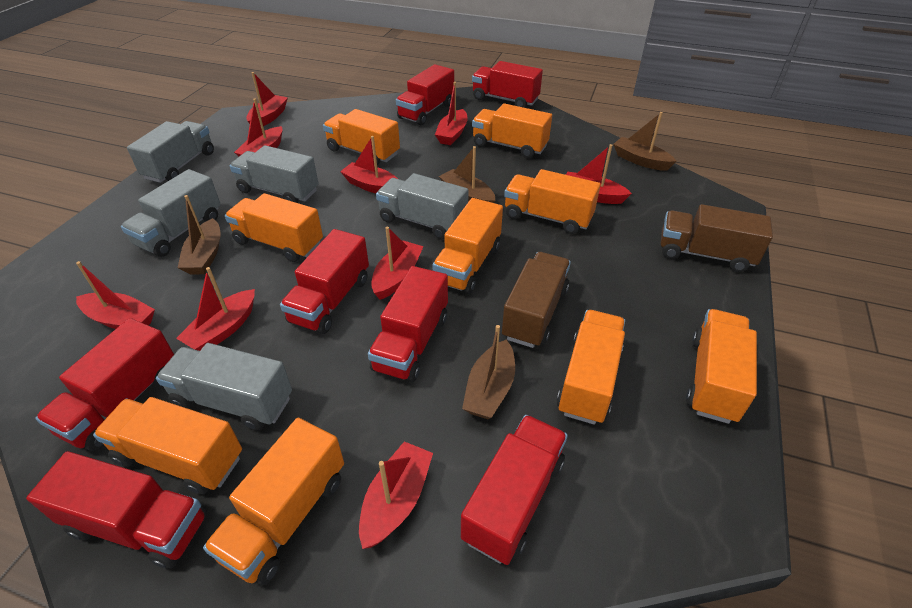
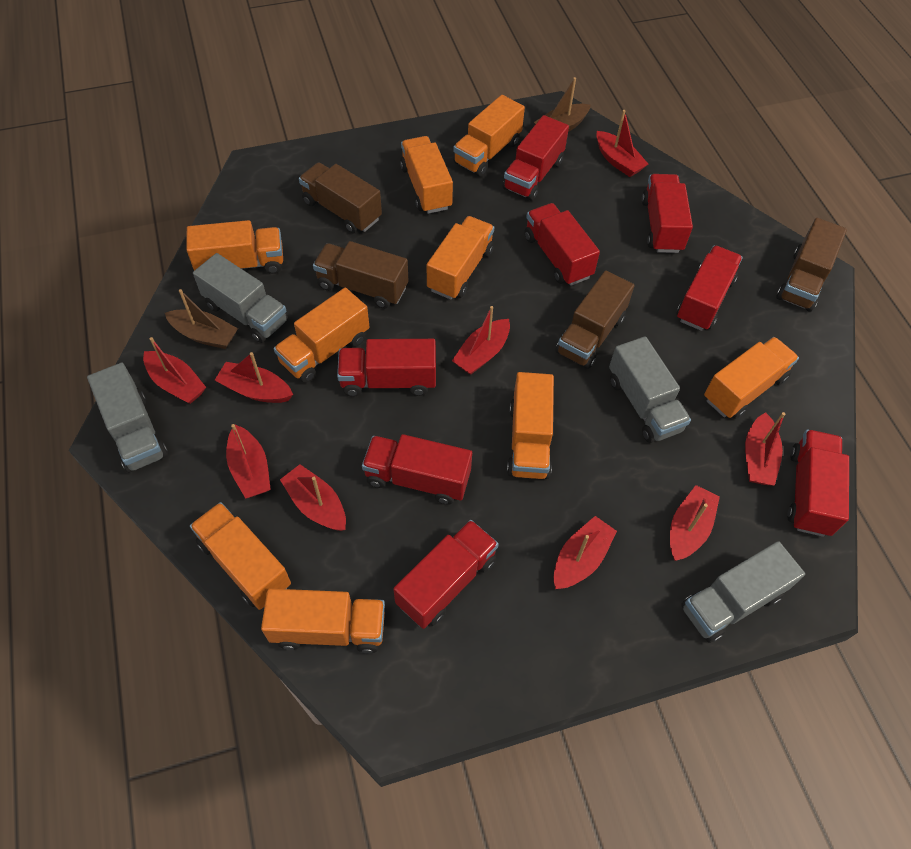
brown boat: 4 -> 2
brown truck: 2 -> 4
grey truck: 5 -> 4
red truck: 7 -> 8

